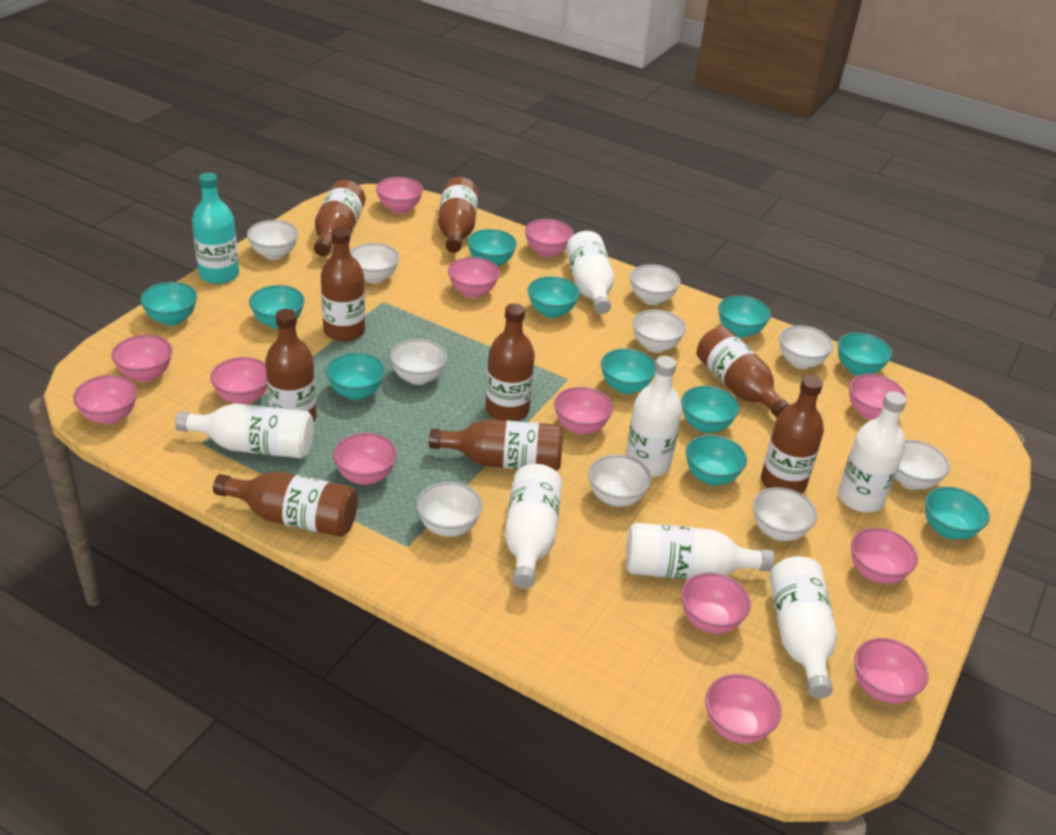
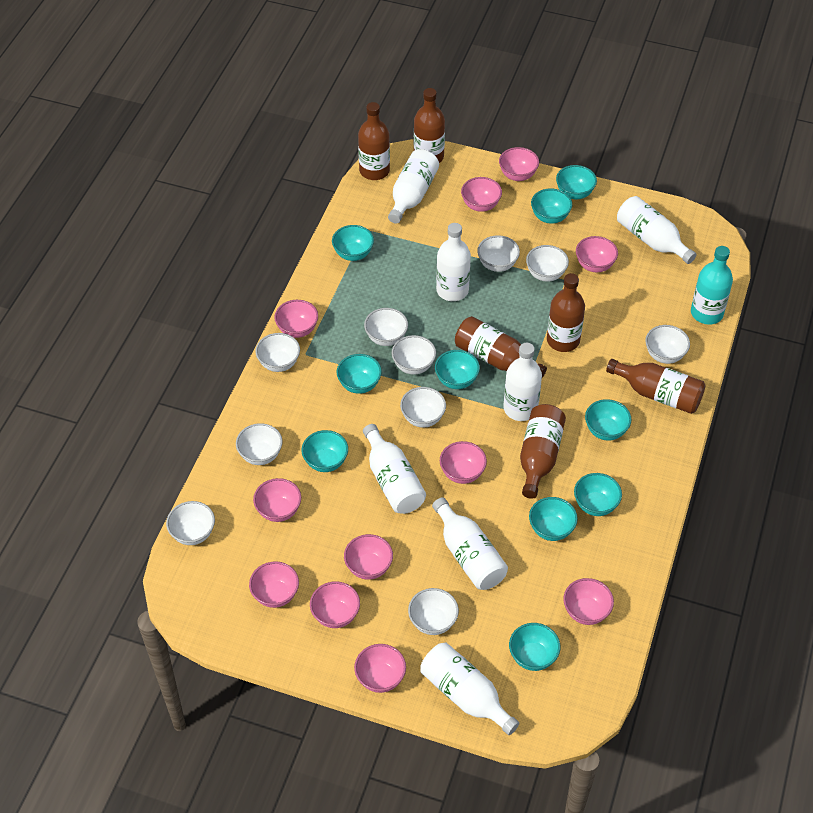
brown bottle: 9 -> 6
pink bowl: 13 -> 11
turquoise bowl: 11 -> 10

